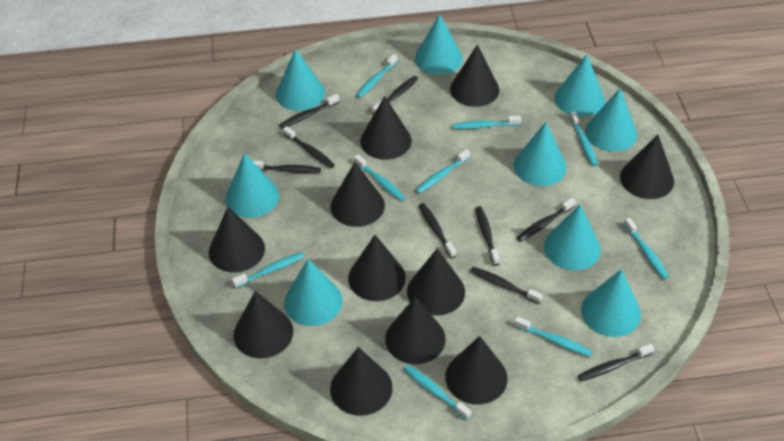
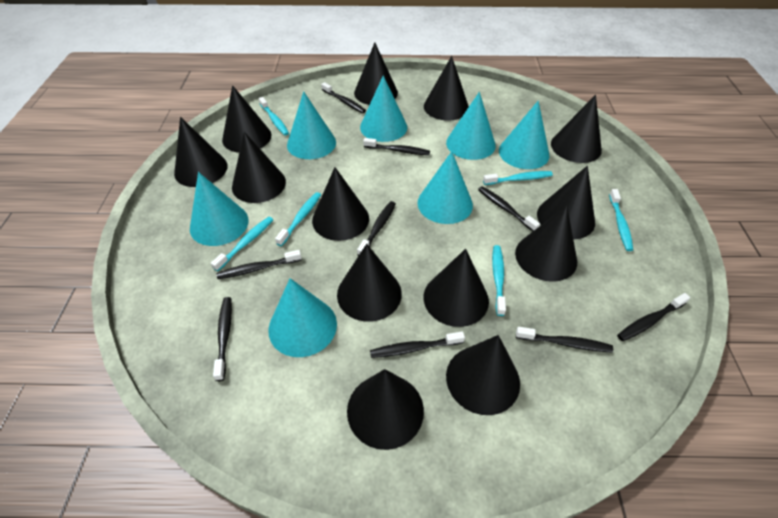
black cone: 11 -> 13
turquoise cone: 9 -> 7
turquoise toothbrush: 9 -> 6

